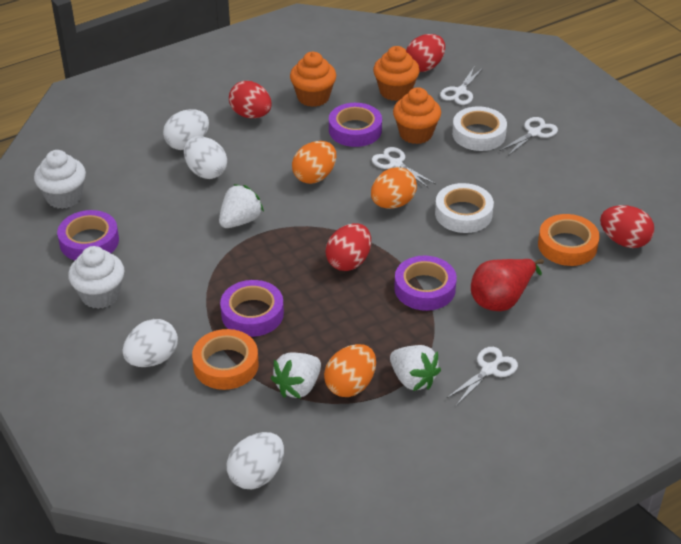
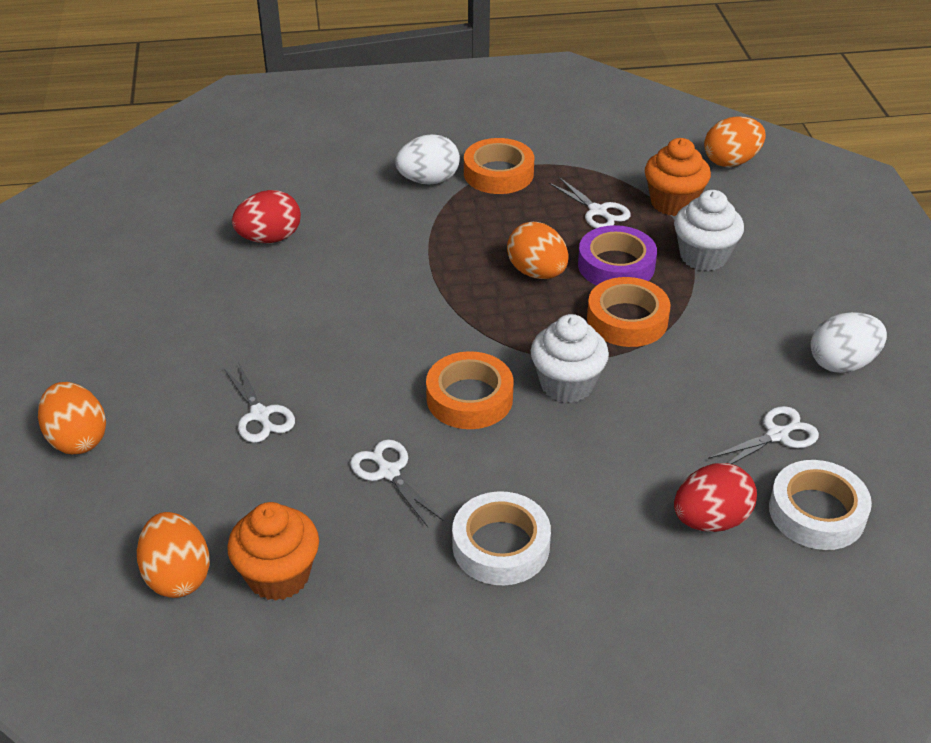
orange cupcake: 3 -> 2
orange egg: 3 -> 4
orange tape: 2 -> 3
purple tape: 4 -> 1
red egg: 4 -> 2
red pear: 1 -> 0
white egg: 4 -> 2
white strawberry: 3 -> 0

